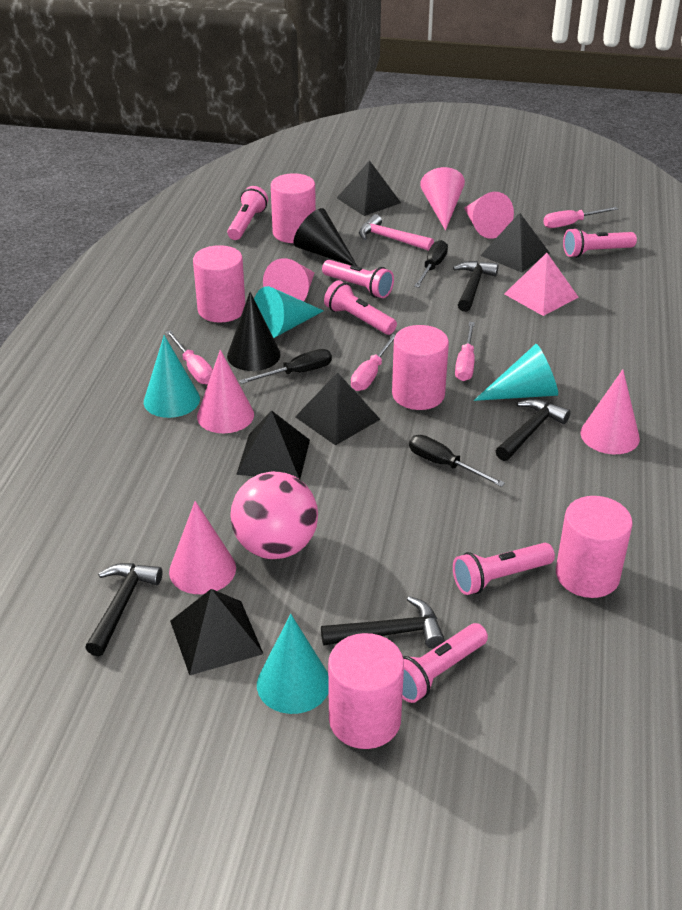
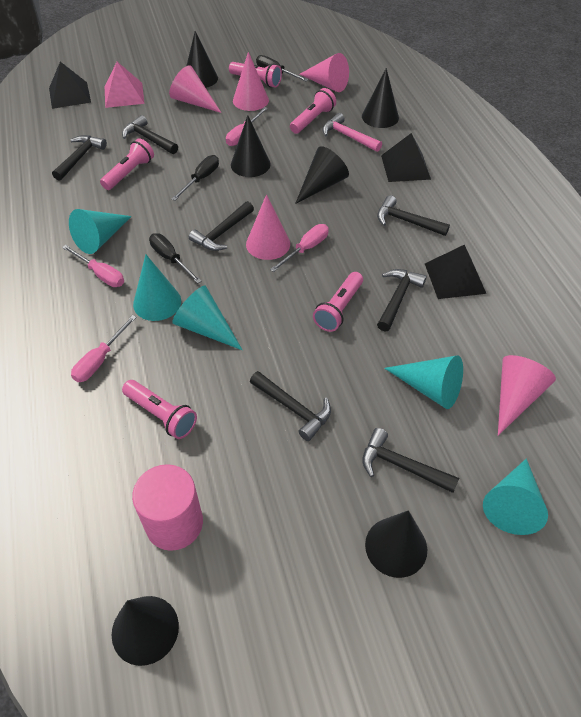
black cone: 2 -> 6
black hammer: 4 -> 7
black pyramid: 5 -> 3
pink ball: 1 -> 0
pink cone: 6 -> 5
pink cylinder: 5 -> 1
pink flashlight: 6 -> 5
turquoise cone: 4 -> 5

